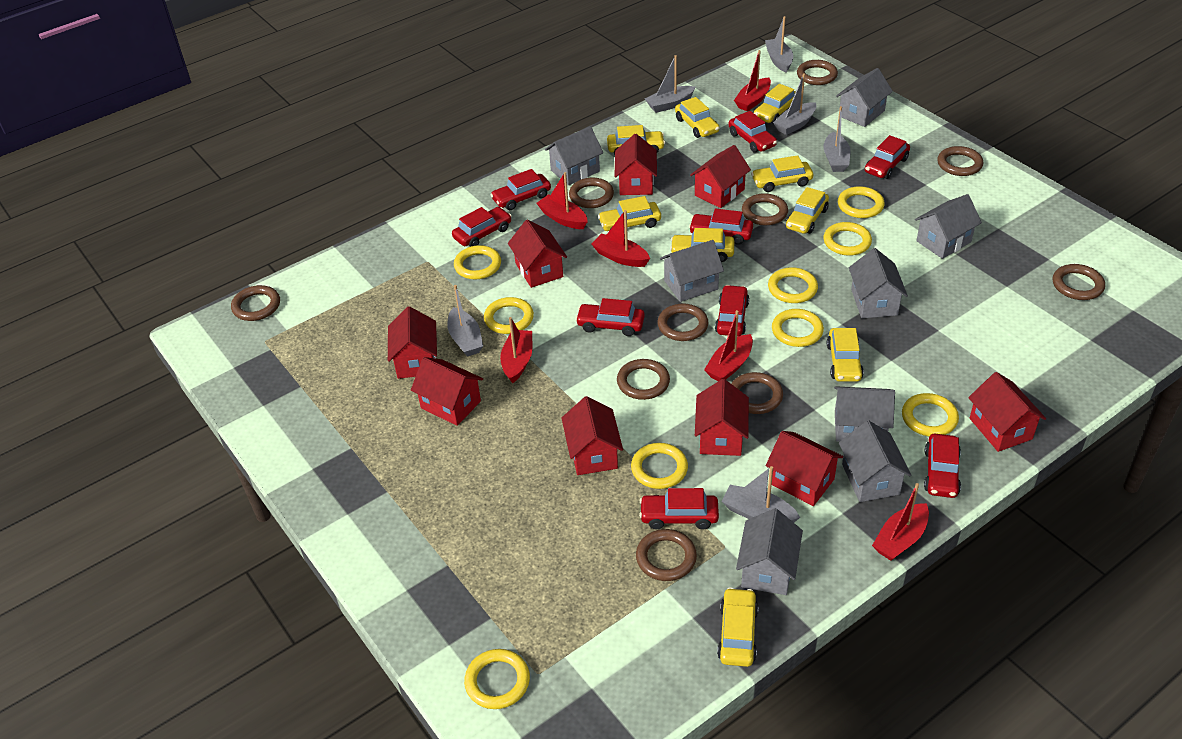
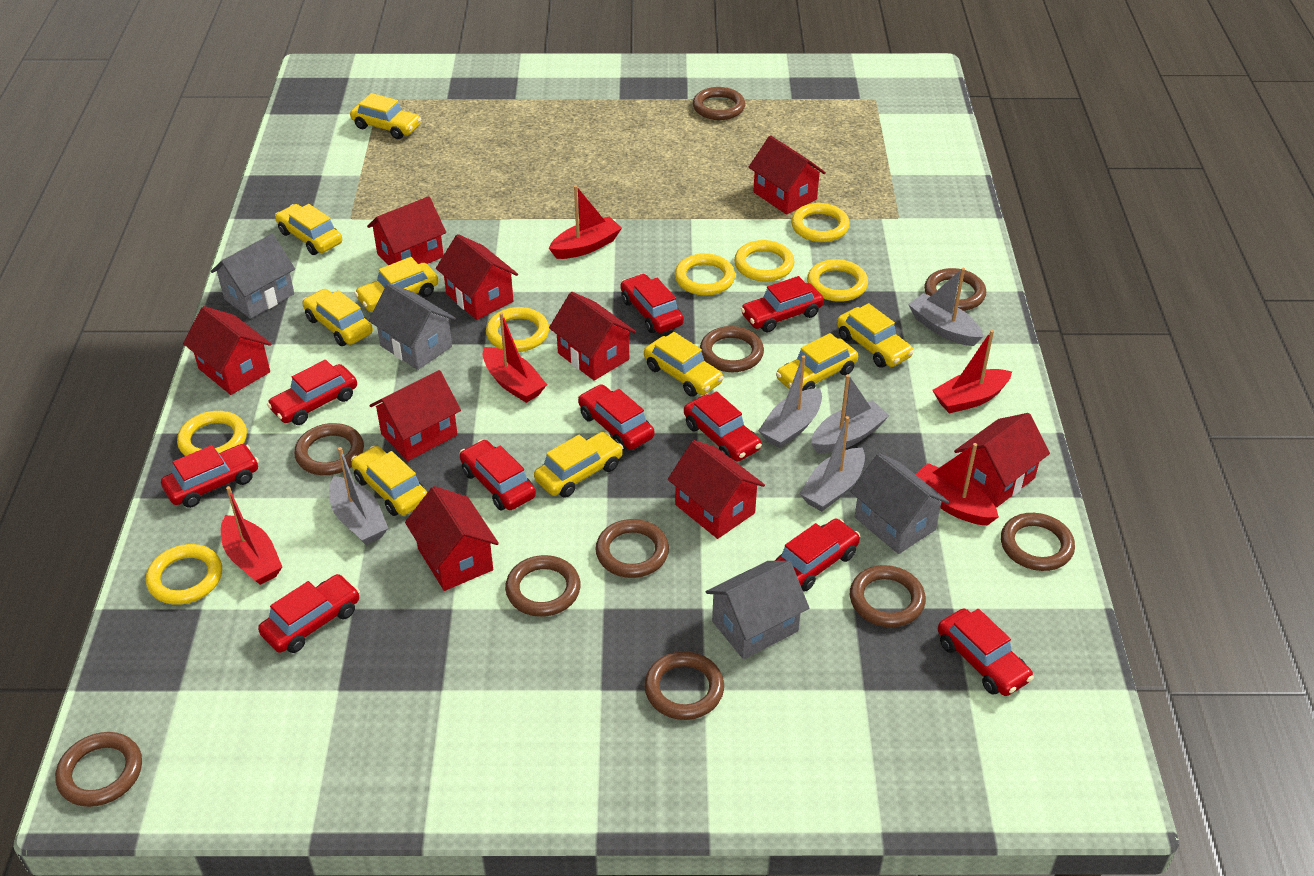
grey boat: 6 -> 5
grey house: 8 -> 4
red boat: 6 -> 5
red car: 9 -> 10
yellow ring: 9 -> 7

